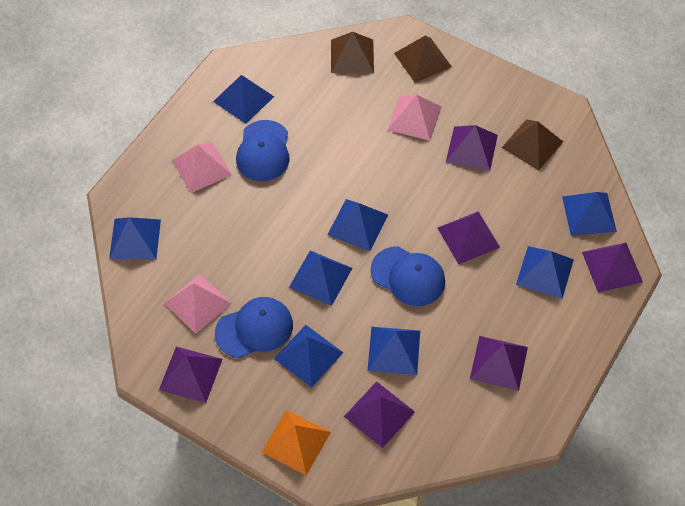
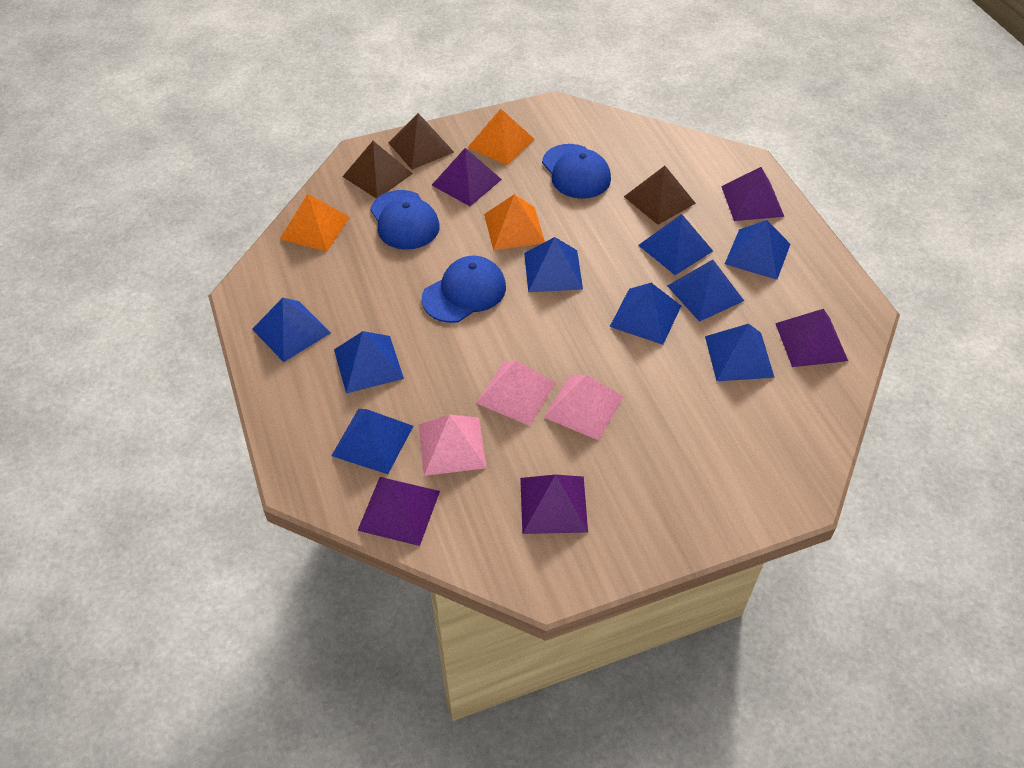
blue pyramid: 8 -> 9
orange pyramid: 1 -> 3
purple pyramid: 6 -> 5

